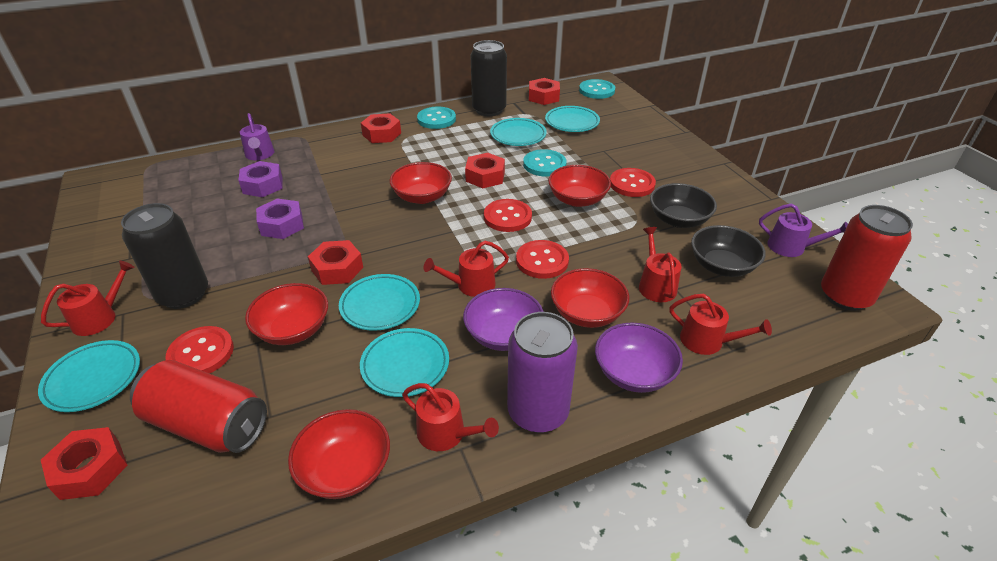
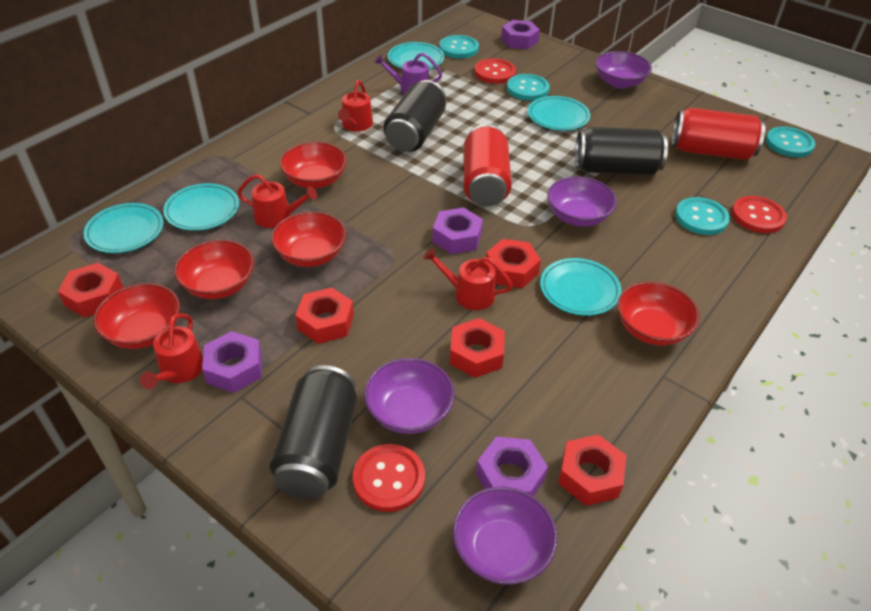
black bowl: 2 -> 0
black can: 2 -> 3
purple bowl: 2 -> 4
purple can: 1 -> 0
purple nut: 2 -> 4
purple watering can: 2 -> 1
red button: 4 -> 3
red watering can: 5 -> 4
turquoise button: 3 -> 4

